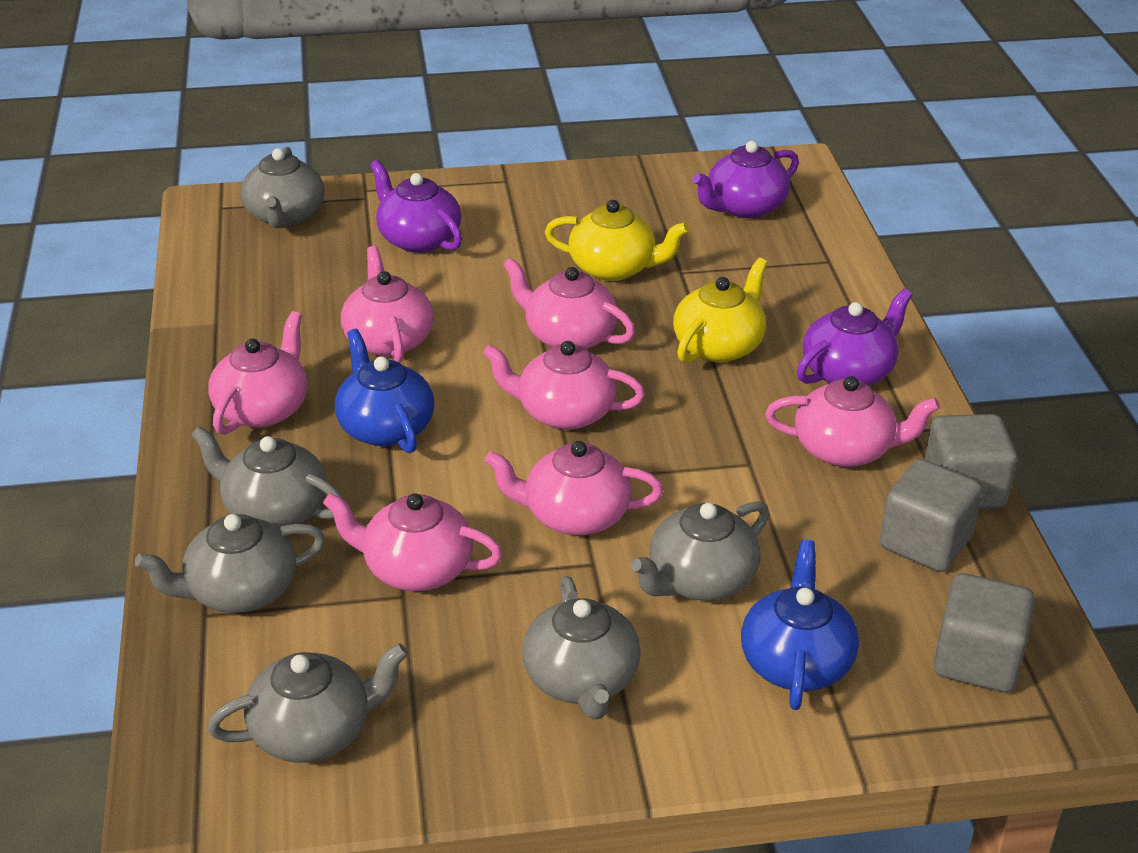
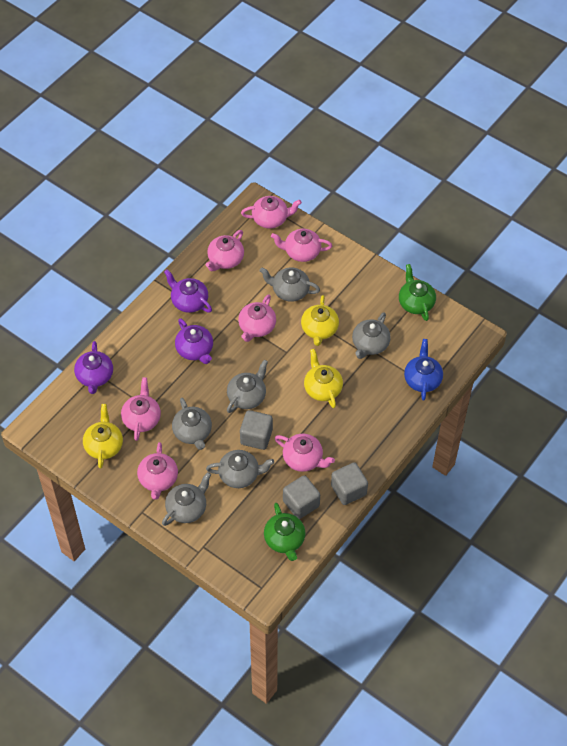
blue teapot: 2 -> 1
green teapot: 0 -> 2
yellow teapot: 2 -> 3

